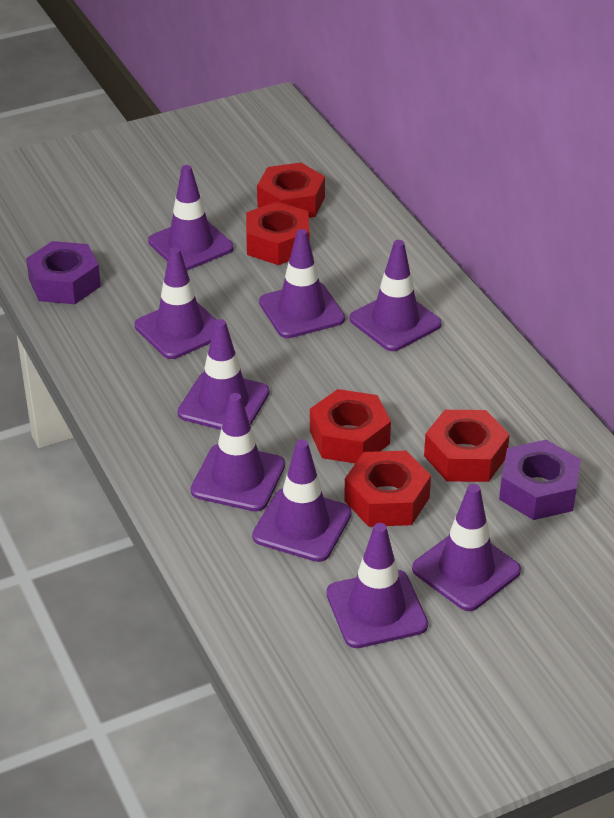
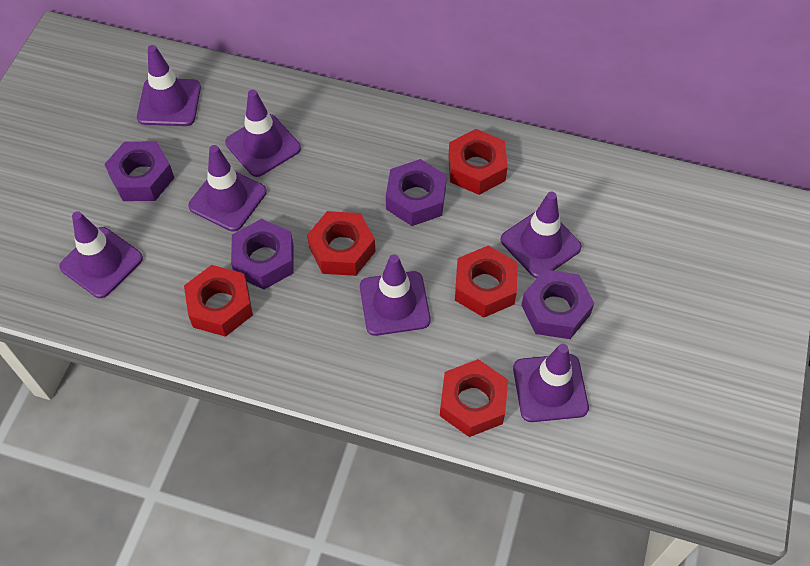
purple nut: 2 -> 4
purple traffic cone: 9 -> 7

